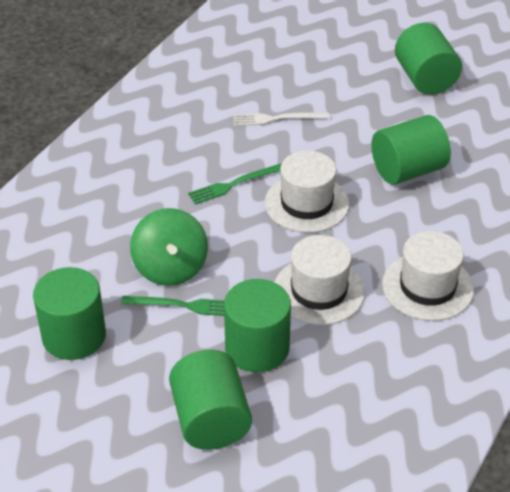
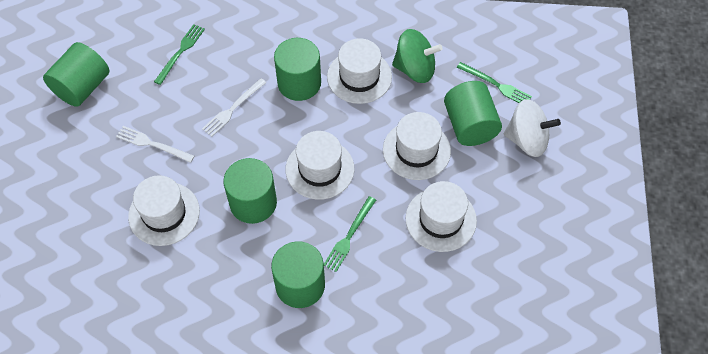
green fork: 2 -> 3
white fork: 1 -> 2
white hat: 3 -> 5
white spinning top: 0 -> 1

